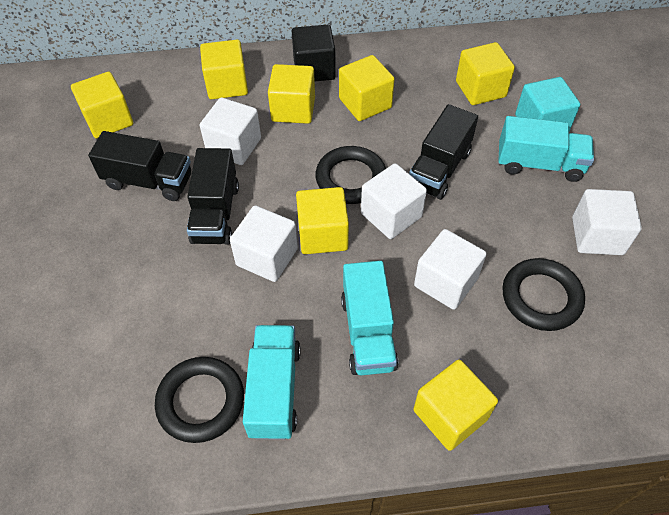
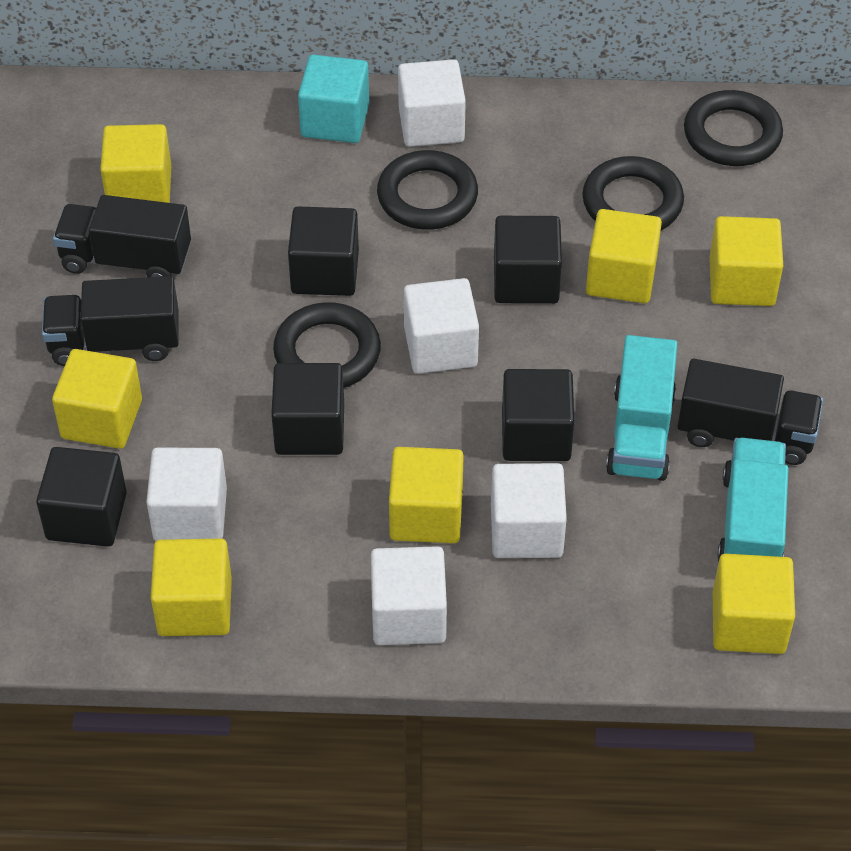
black cube: 1 -> 5
black ring: 3 -> 4
turquoise truck: 3 -> 2

